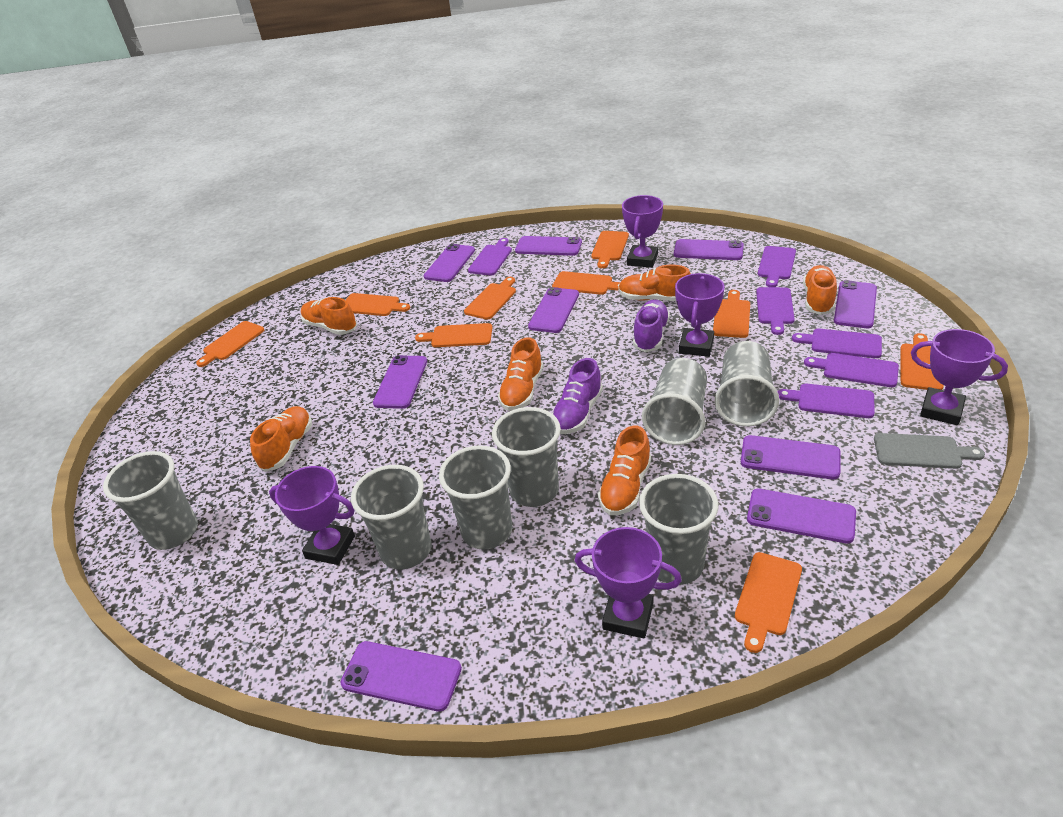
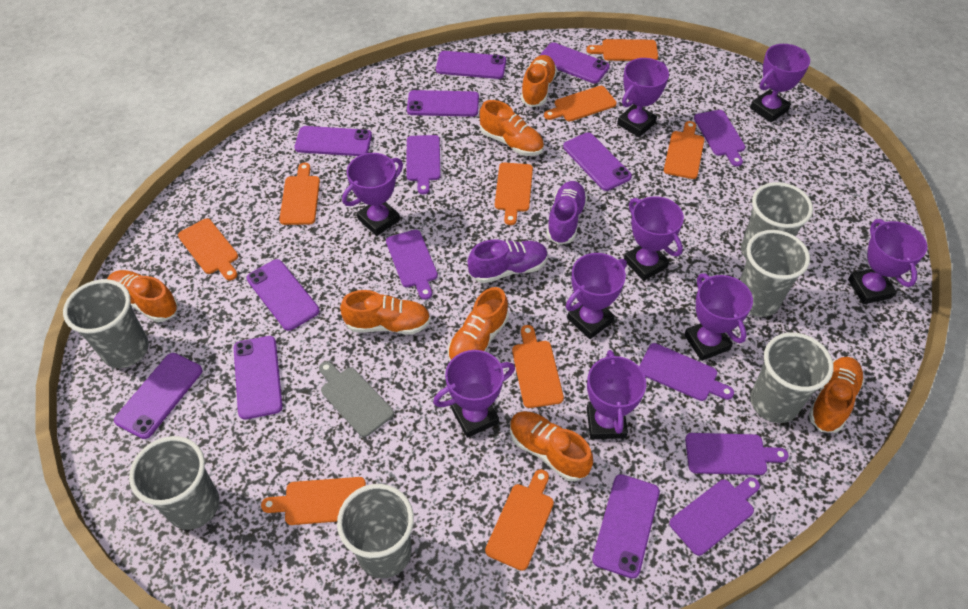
grey cup: 7 -> 6
orange shoe: 6 -> 7
purple trophy: 5 -> 9

